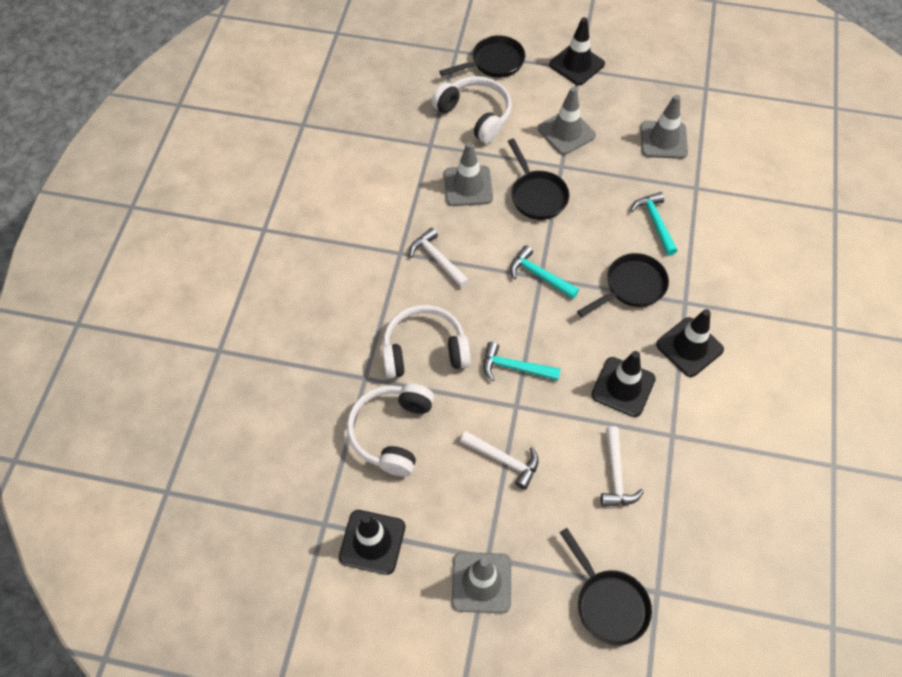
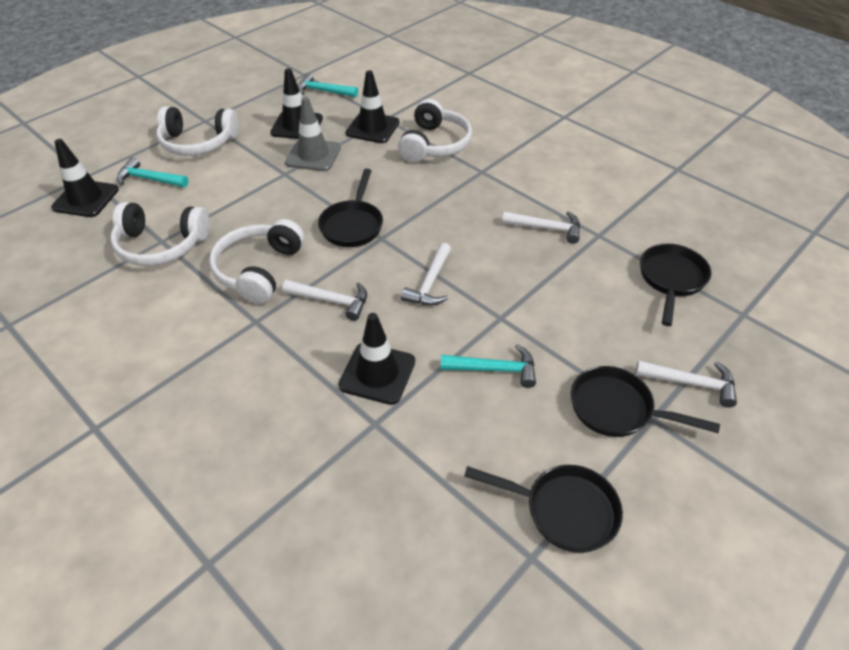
grey traffic cone: 4 -> 1
white hammer: 3 -> 4
white headphones: 3 -> 4

